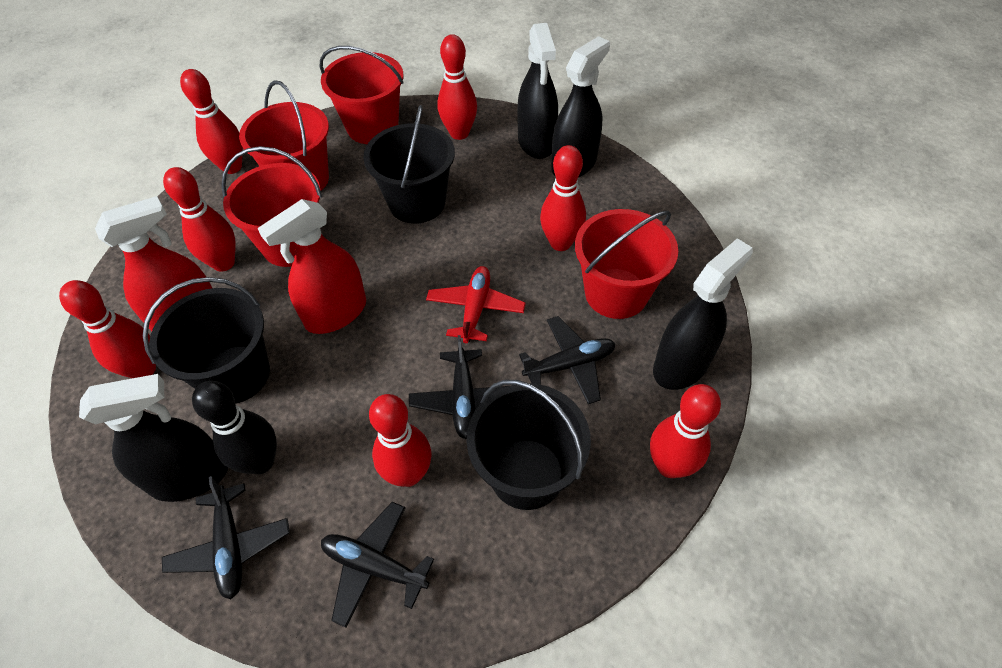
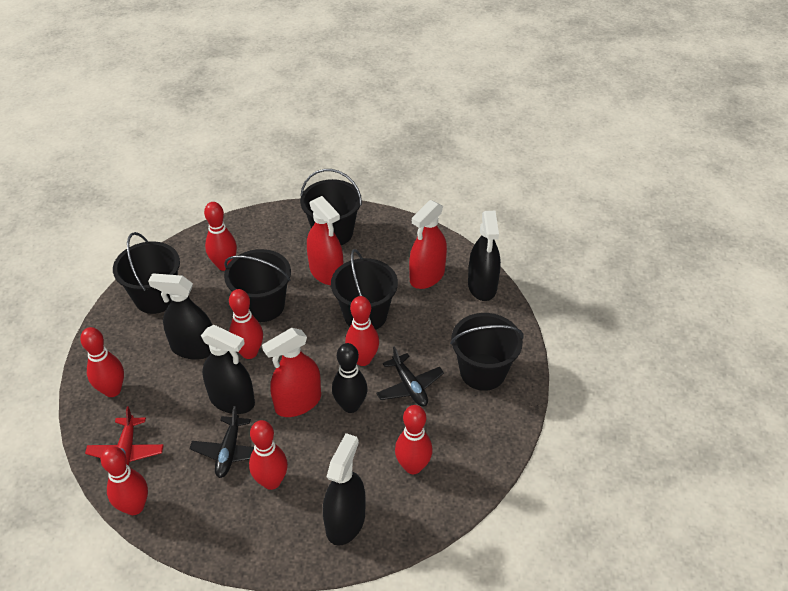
black bucket: 3 -> 5
black plane: 4 -> 2
red bucket: 4 -> 0
red spray bottle: 2 -> 3

